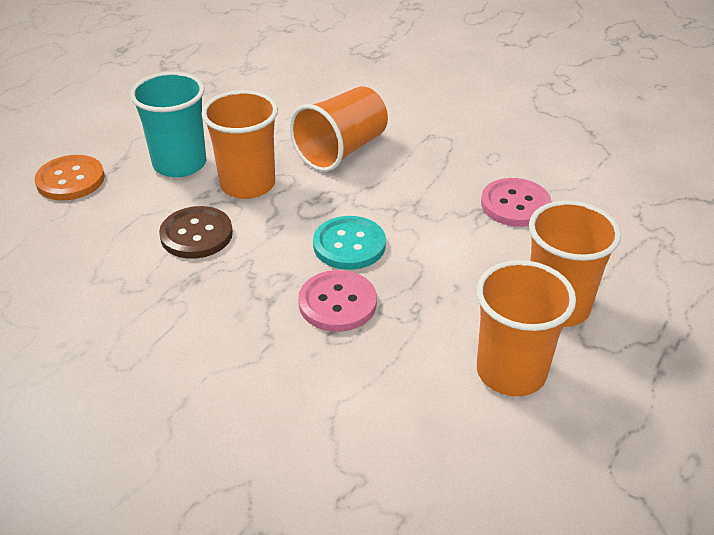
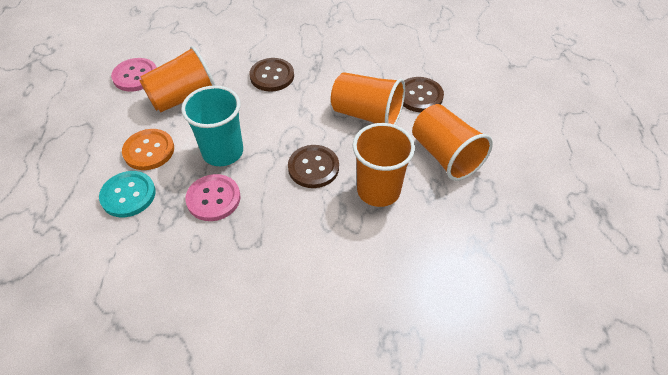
brown button: 1 -> 3

